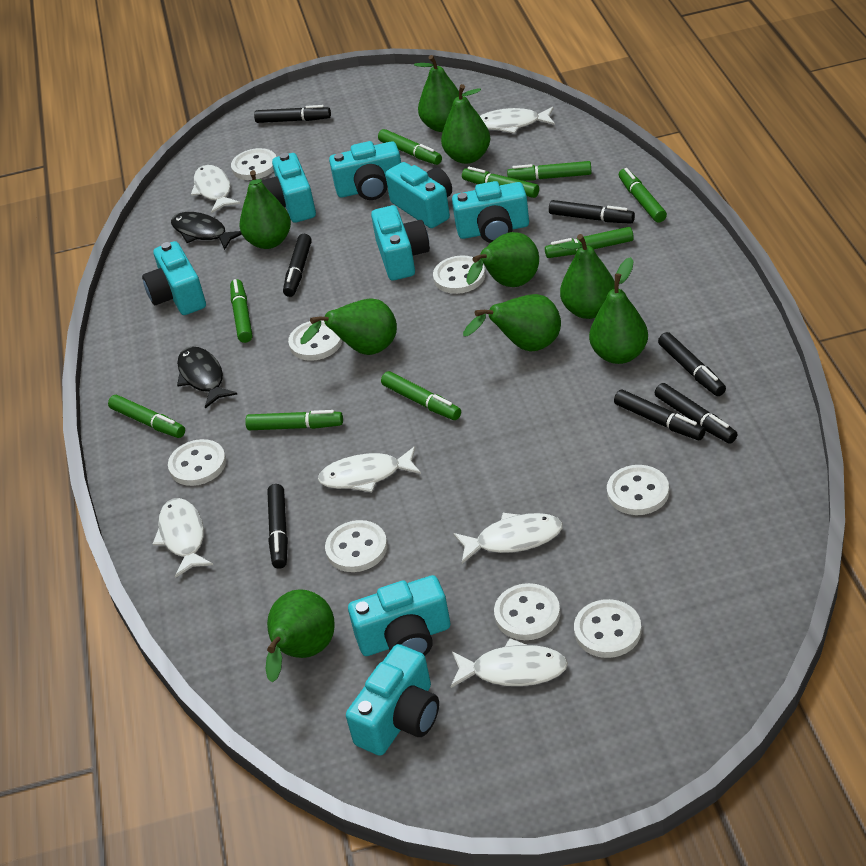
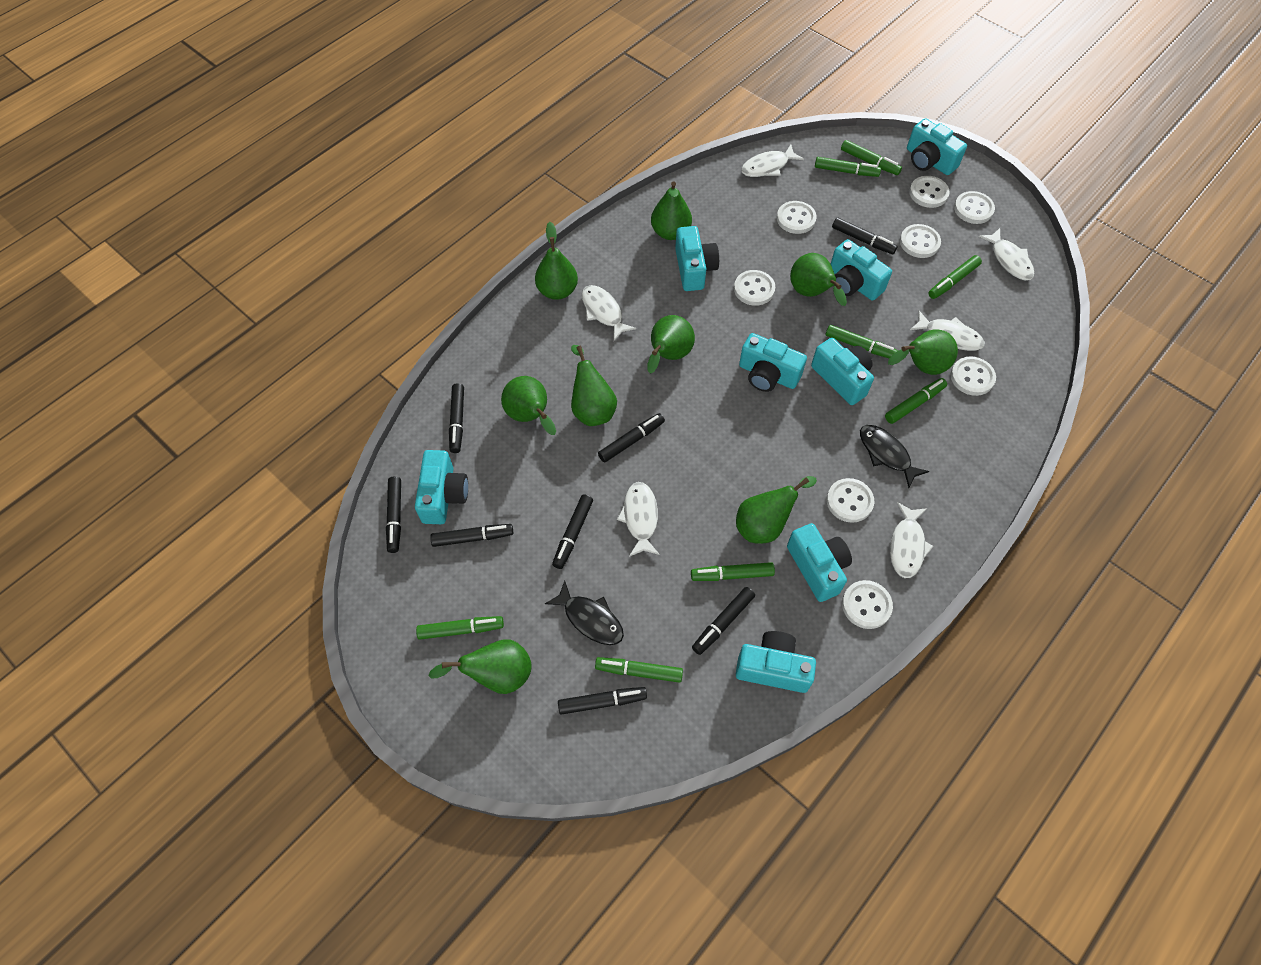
black marker: 7 -> 8
green marker: 9 -> 8

